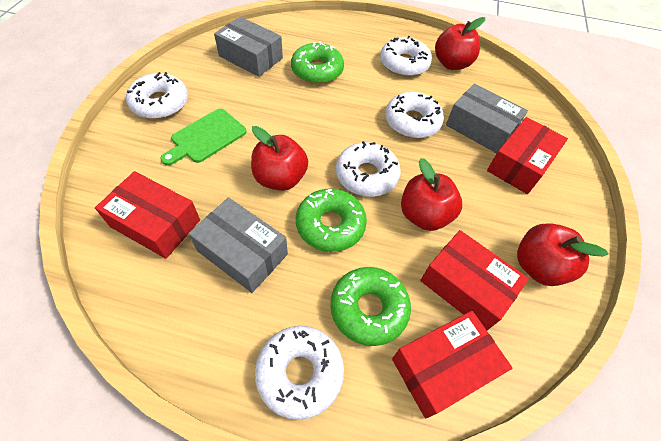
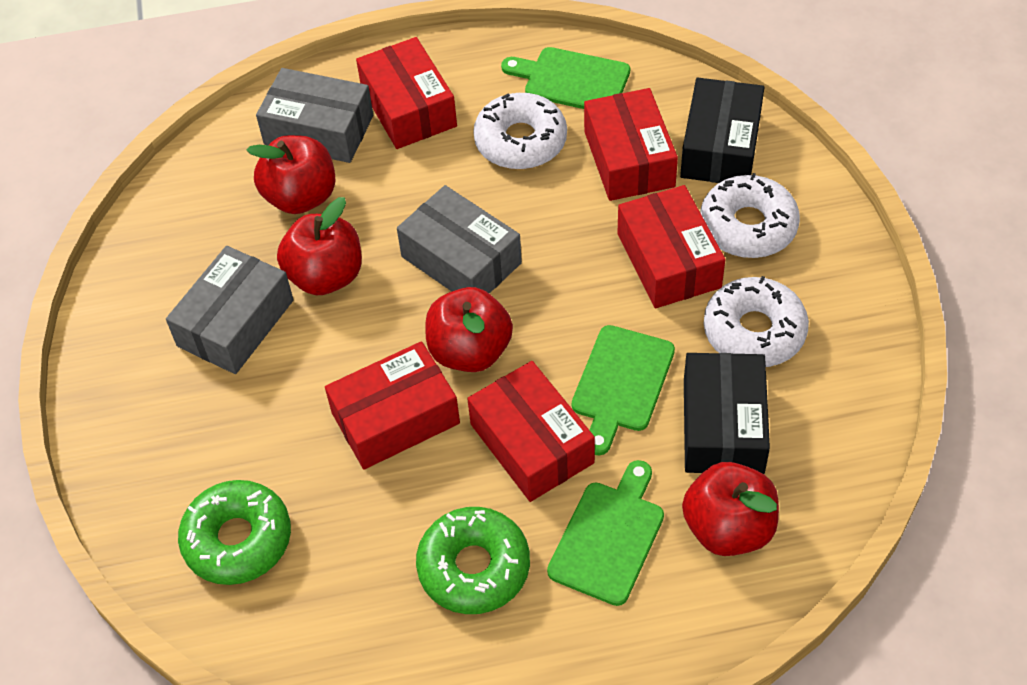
black box: 0 -> 2
green cutting board: 1 -> 3
green donut: 3 -> 2
red box: 4 -> 5
white donut: 5 -> 3

